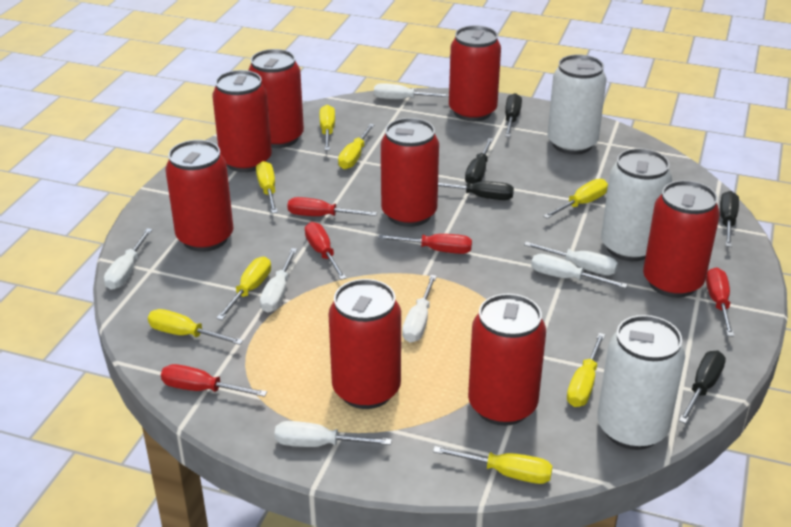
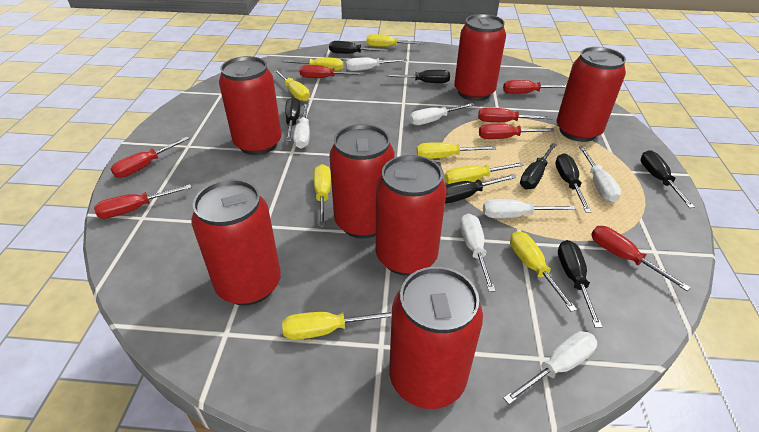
black screwdriver: 5 -> 8
red can: 8 -> 7
red screwdriver: 5 -> 7
white can: 3 -> 0

